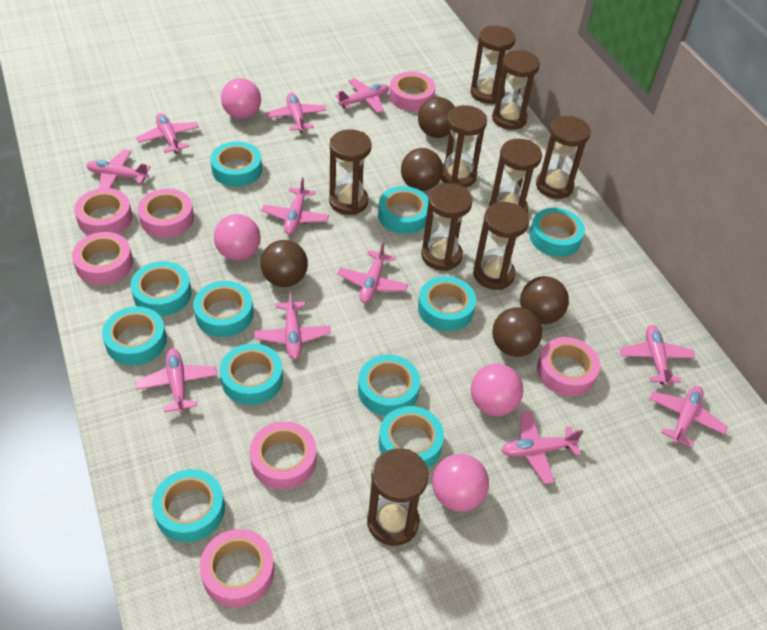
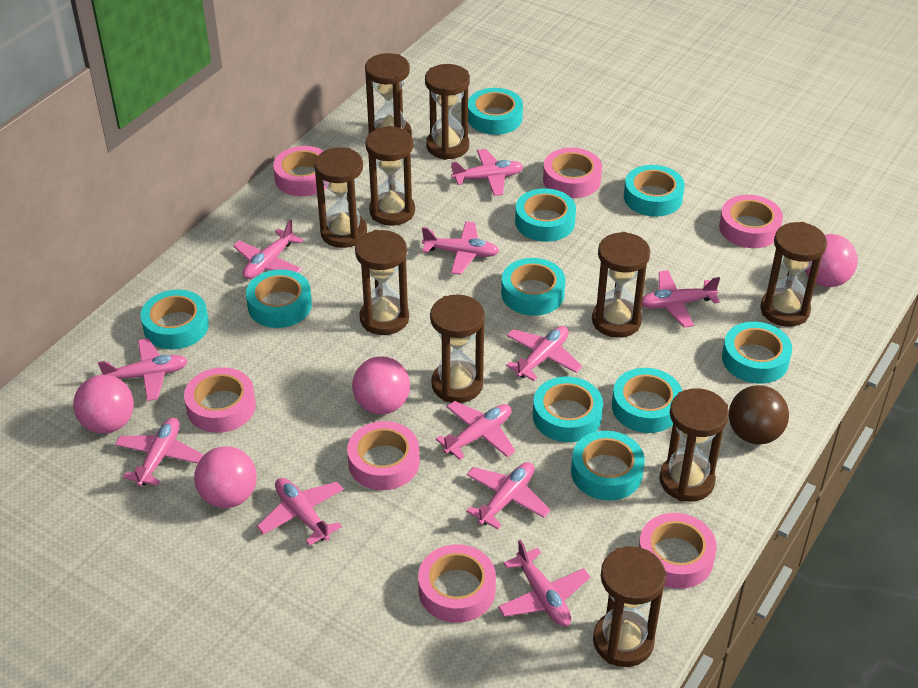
brown ball: 5 -> 1
brown hourglass: 9 -> 10
turquoise tape: 11 -> 10

